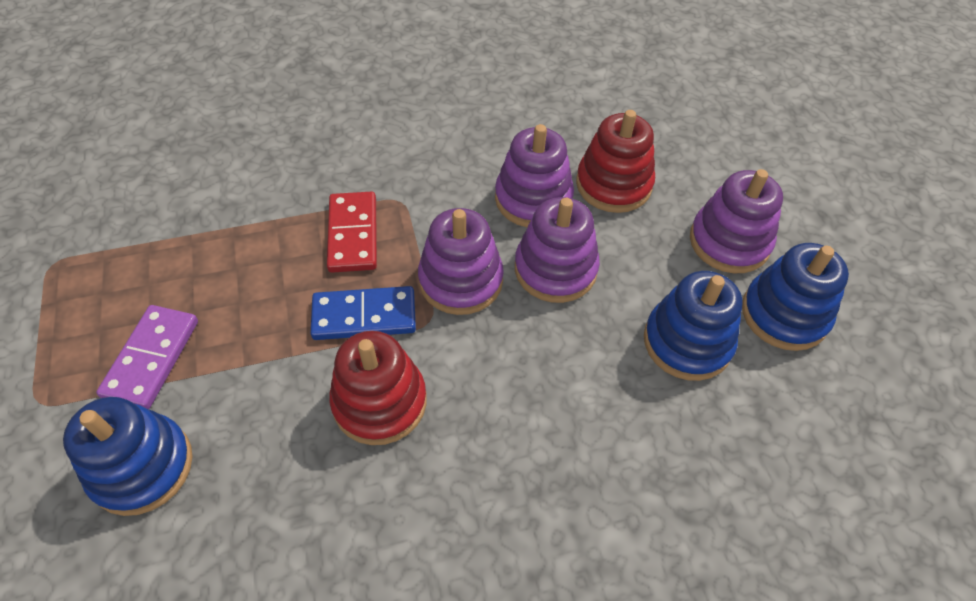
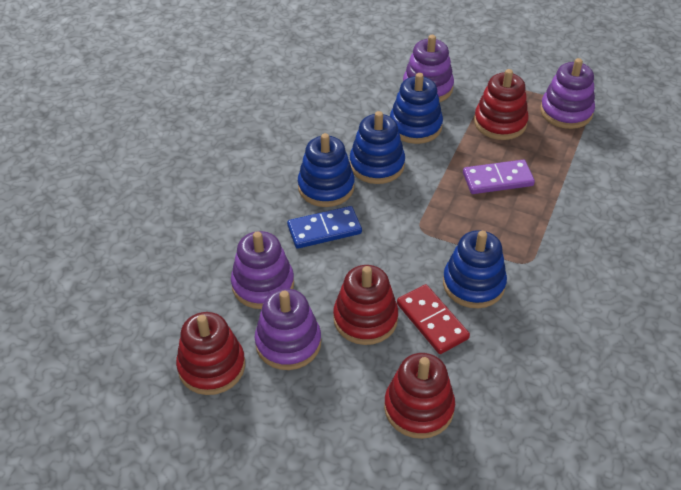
blue stacking toy: 3 -> 4
red stacking toy: 2 -> 4

